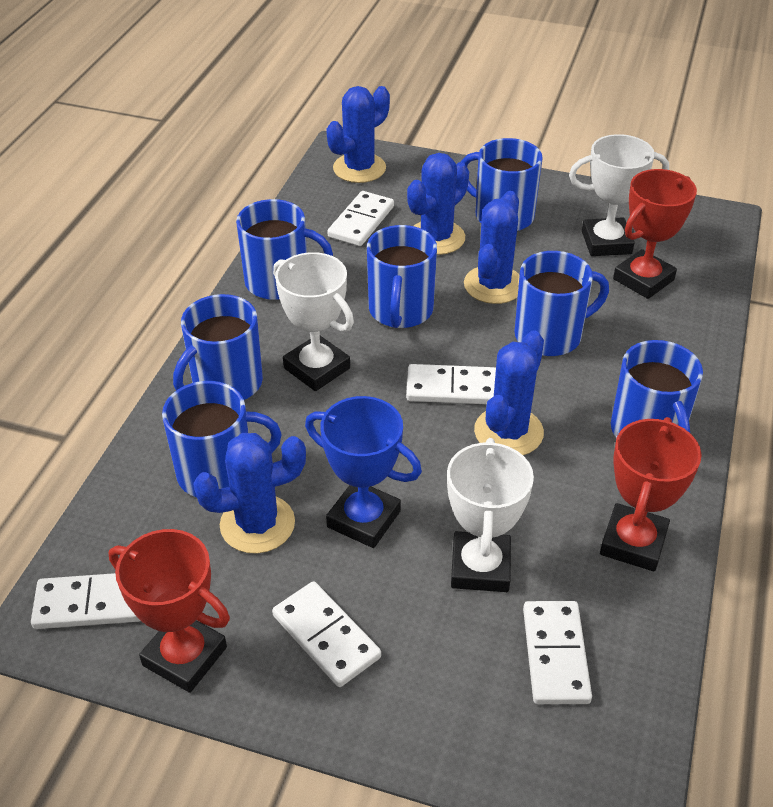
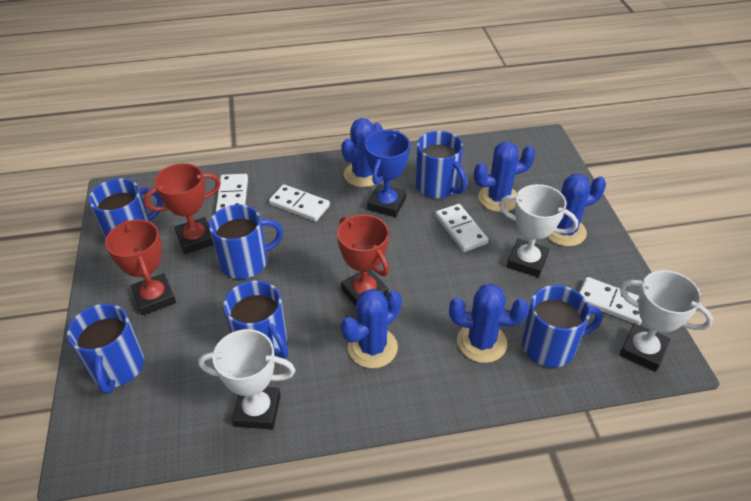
blue mug: 7 -> 6
white domino: 5 -> 4

